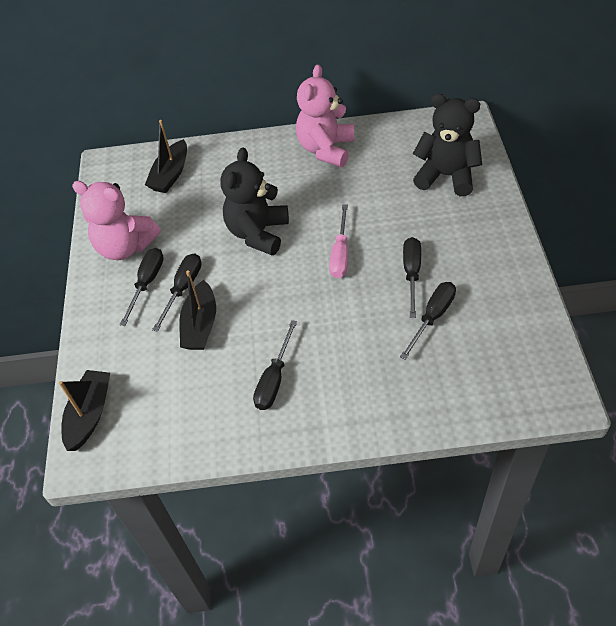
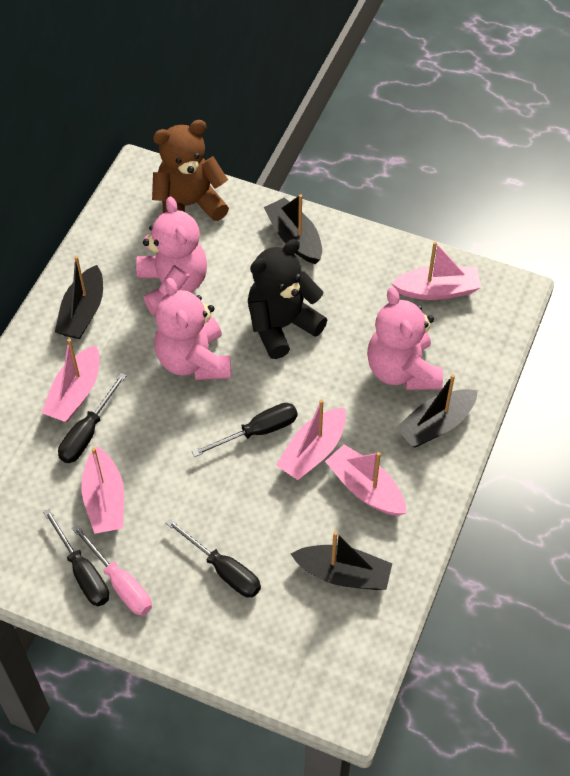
black boat: 3 -> 4
black screwdriver: 5 -> 4
black teddy bear: 2 -> 1
brown teddy bear: 0 -> 1
pink boat: 0 -> 5
pink teddy bear: 2 -> 3

